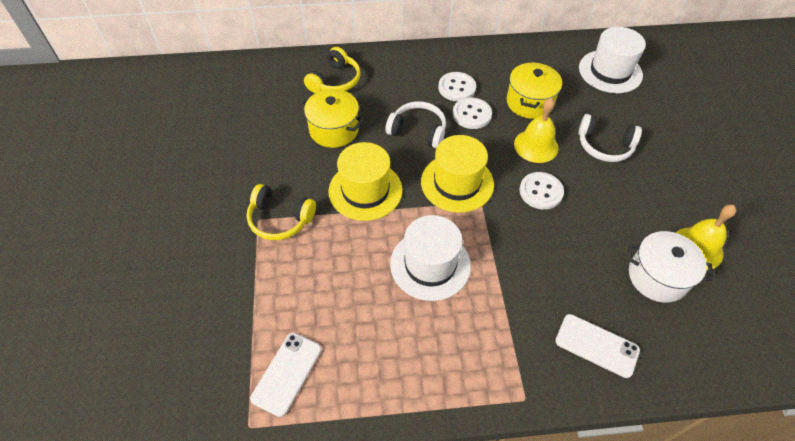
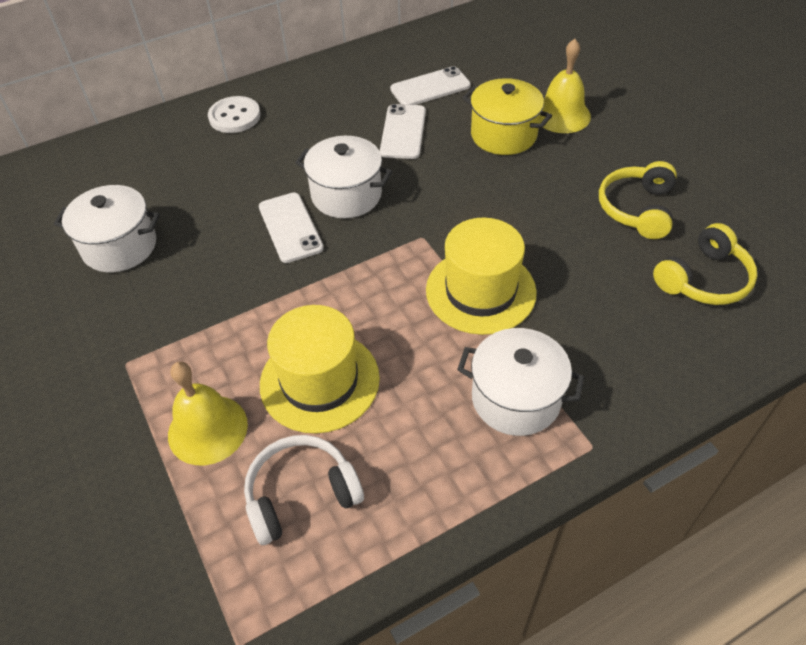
white button: 3 -> 1
white hat: 2 -> 0
white headphones: 2 -> 1
white phone: 2 -> 3
white pot: 1 -> 3
yellow pot: 2 -> 1

